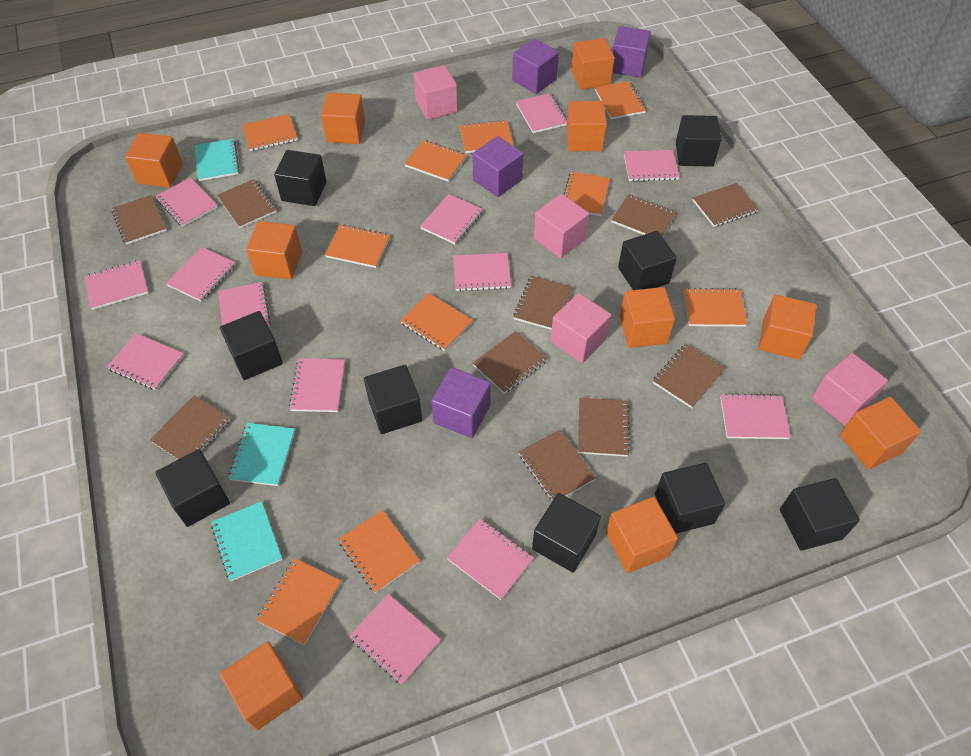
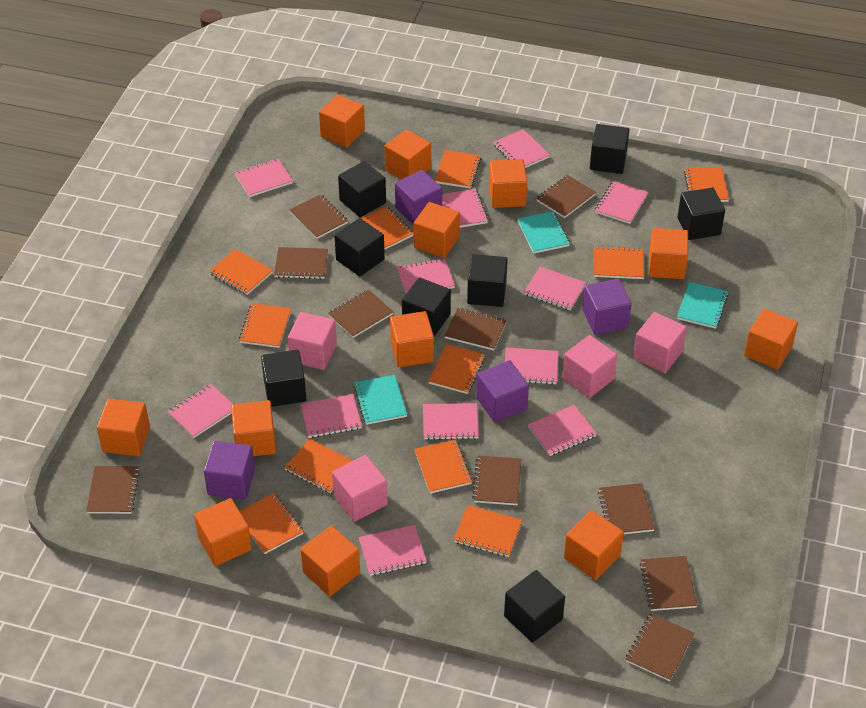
black cube: 9 -> 8
orange cube: 10 -> 12
orange notebook: 10 -> 11
pink notebook: 13 -> 12

